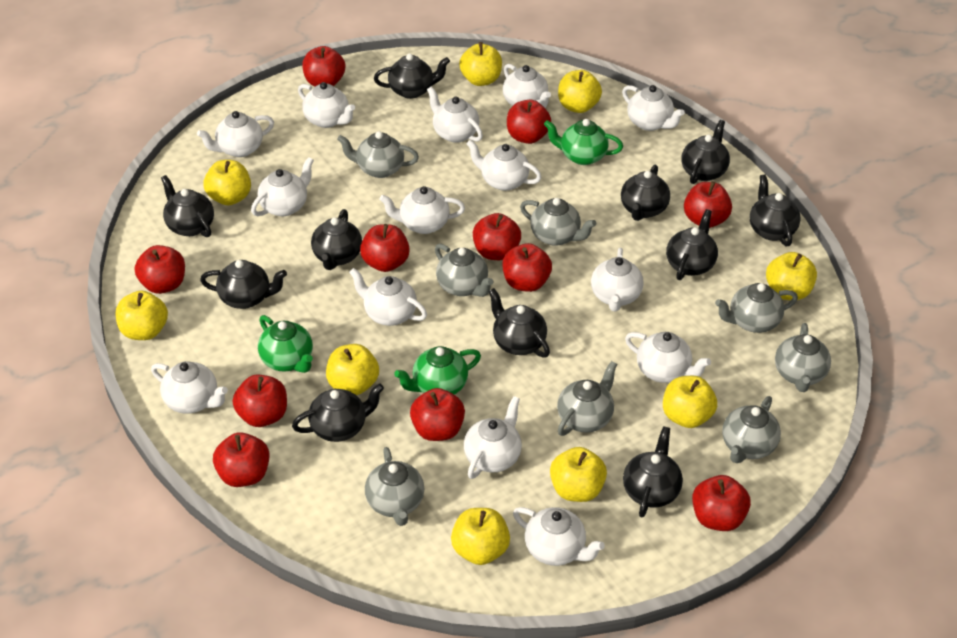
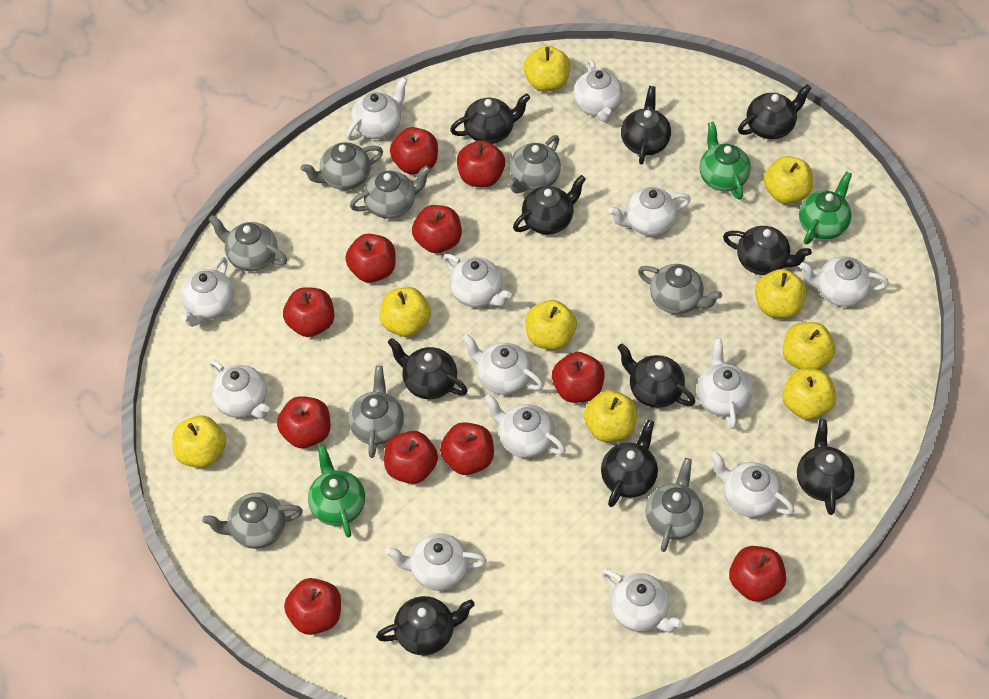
black teapot: 11 -> 10
white teapot: 14 -> 13

